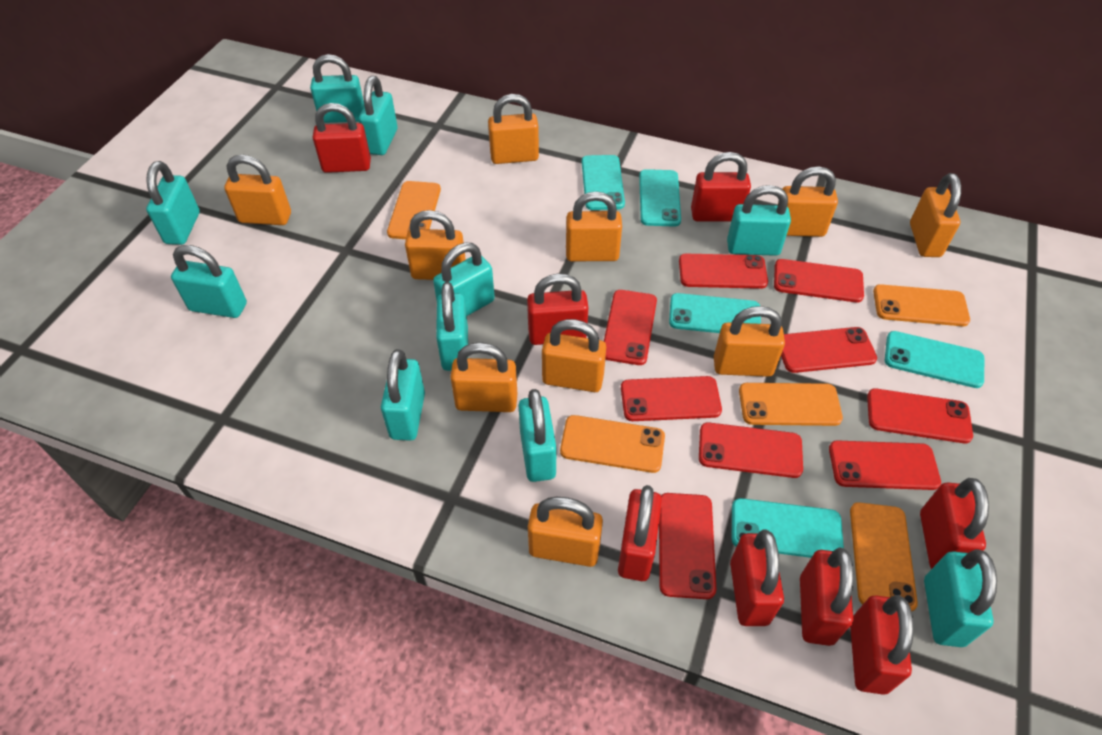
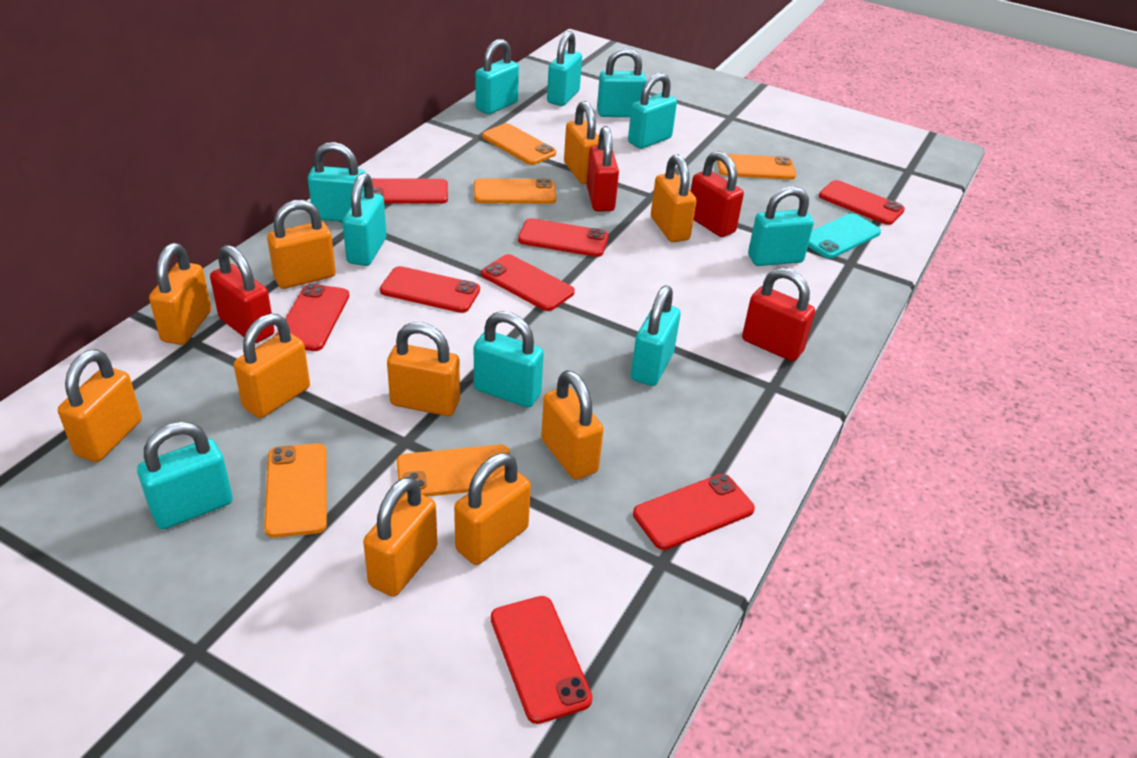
red padlock: 8 -> 4
red phone: 9 -> 8
turquoise phone: 5 -> 1

